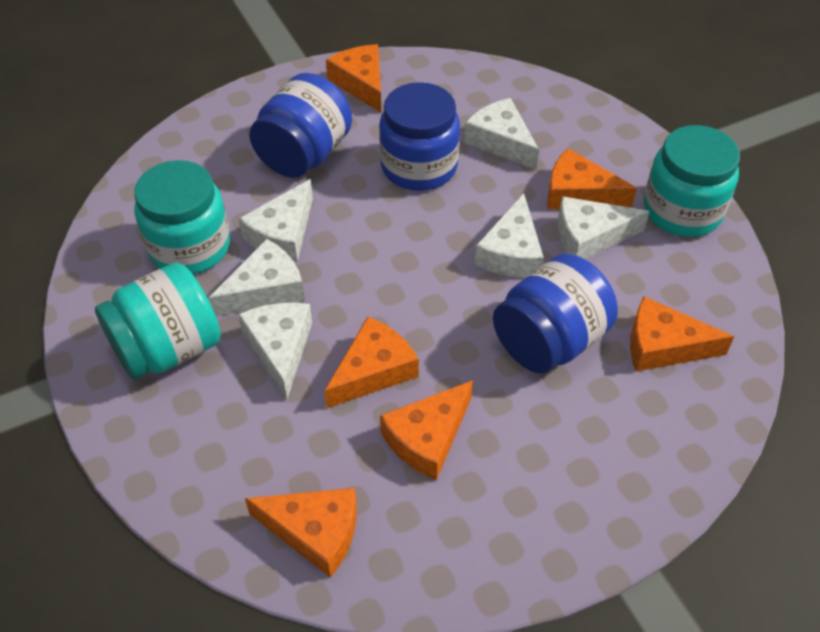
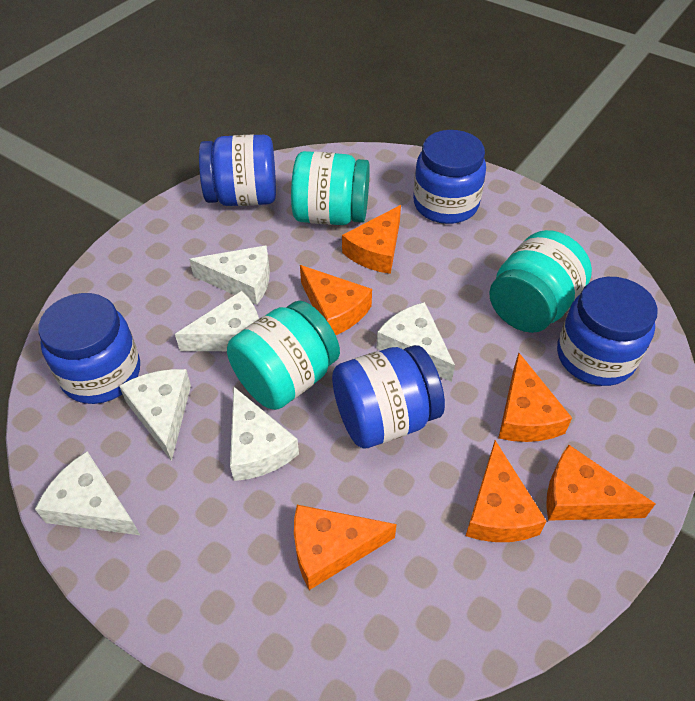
blue jar: 3 -> 5

